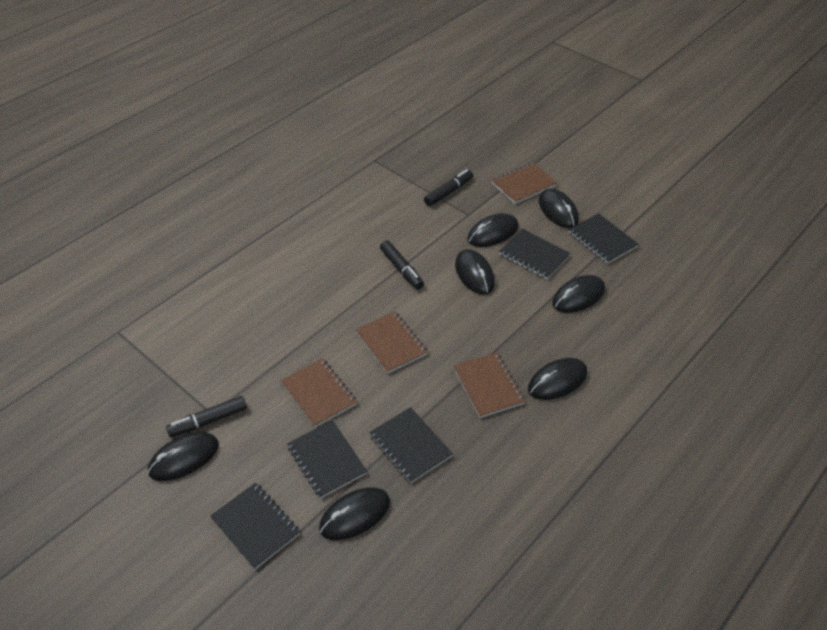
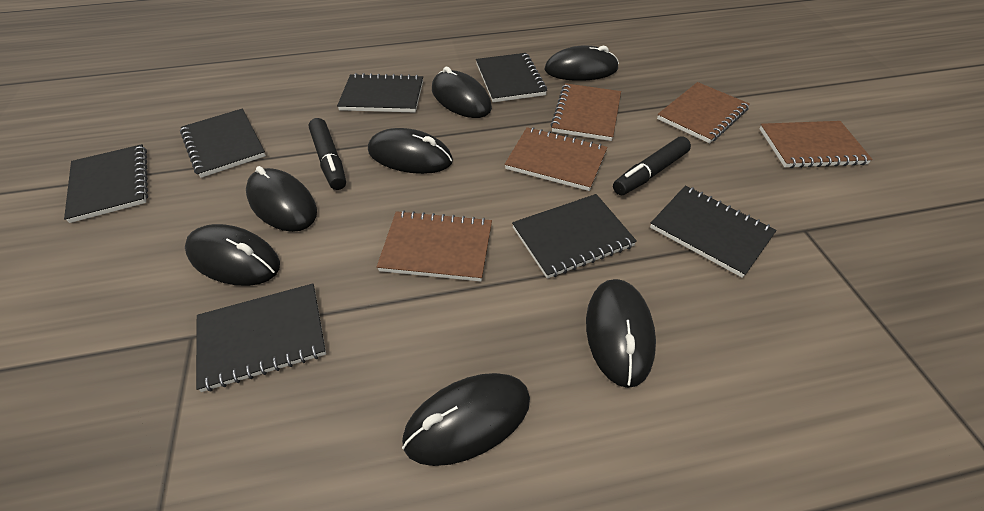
black marker: 3 -> 2
black notebook: 5 -> 7
brown notebook: 4 -> 5

